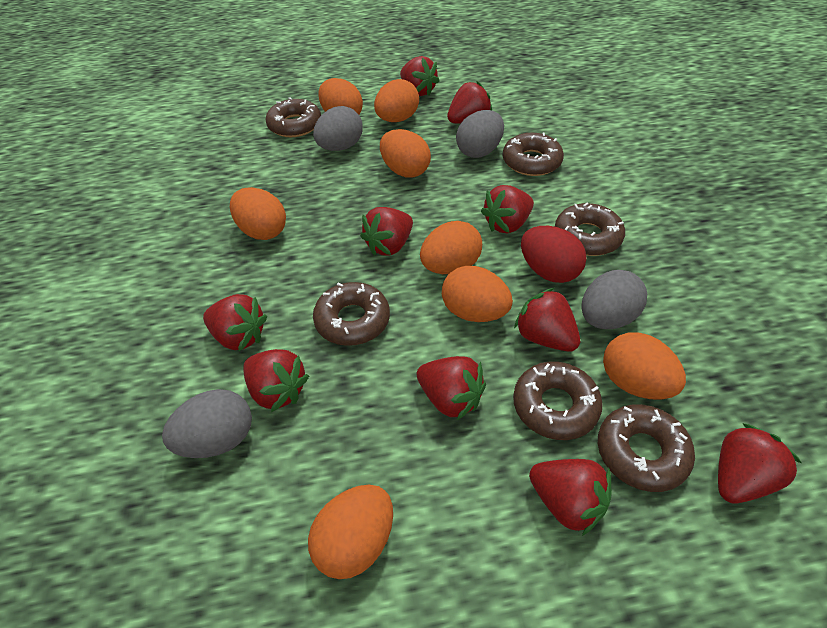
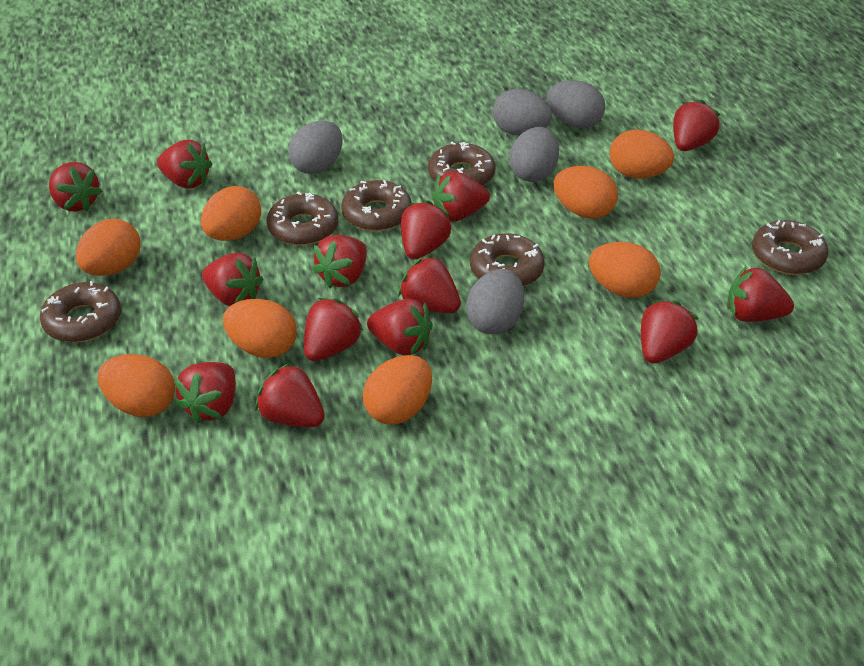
grey egg: 4 -> 5
red egg: 1 -> 0
red strawberry: 10 -> 14

